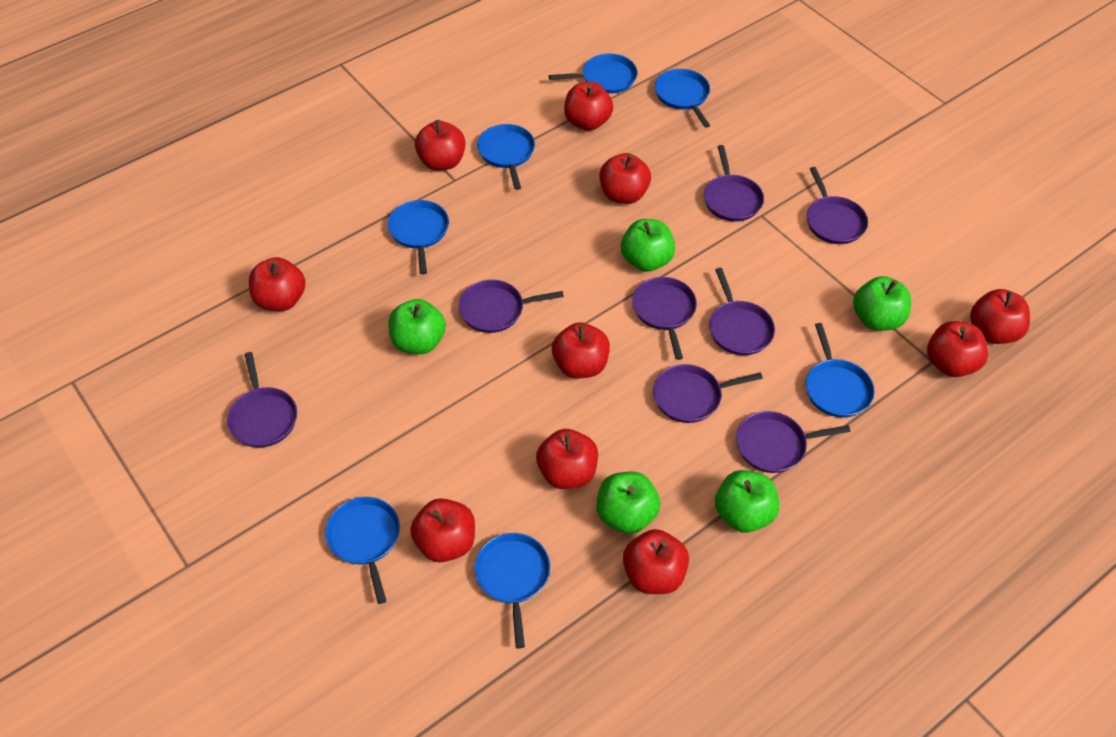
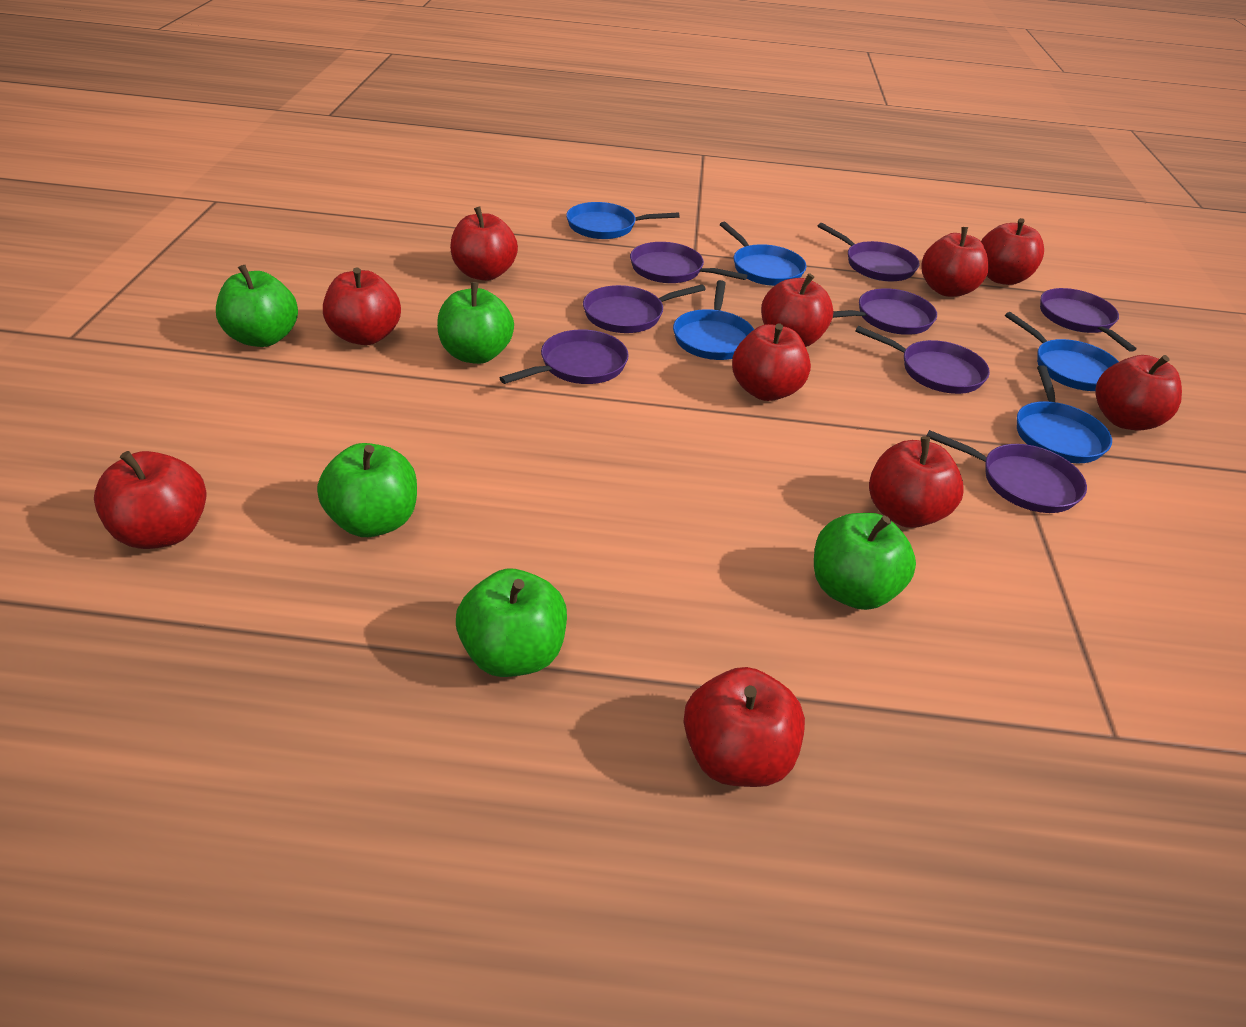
blue pan: 7 -> 5

